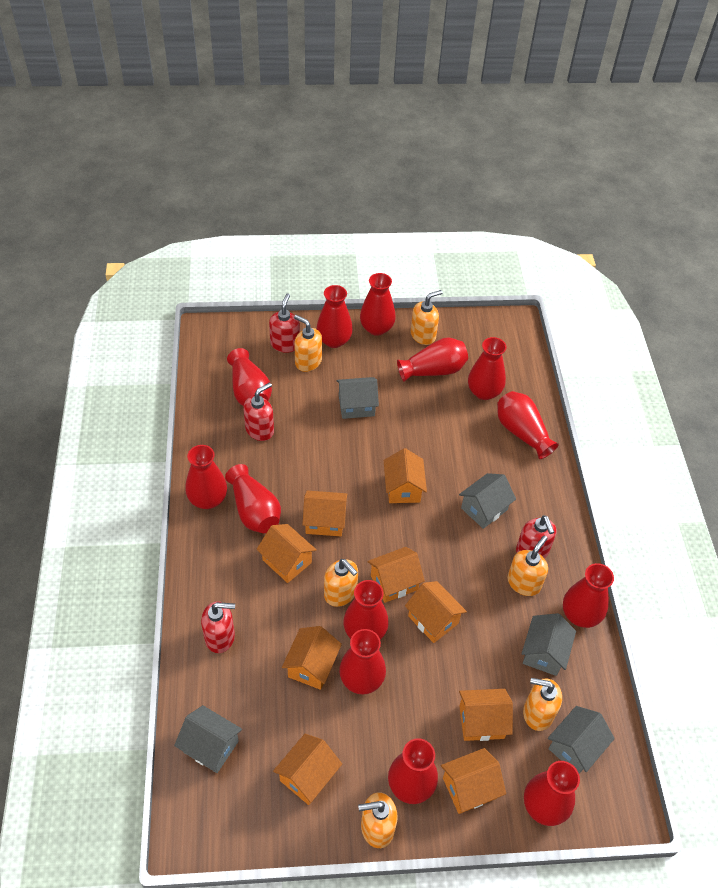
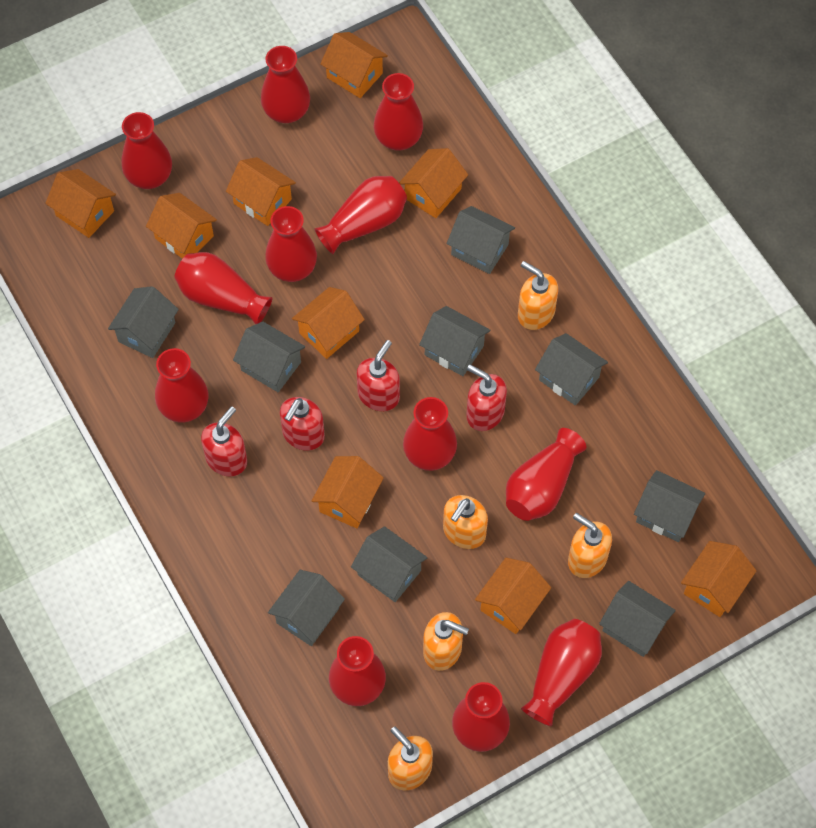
grey house: 5 -> 9
orange soap dispenser: 6 -> 5
red vase: 13 -> 12

